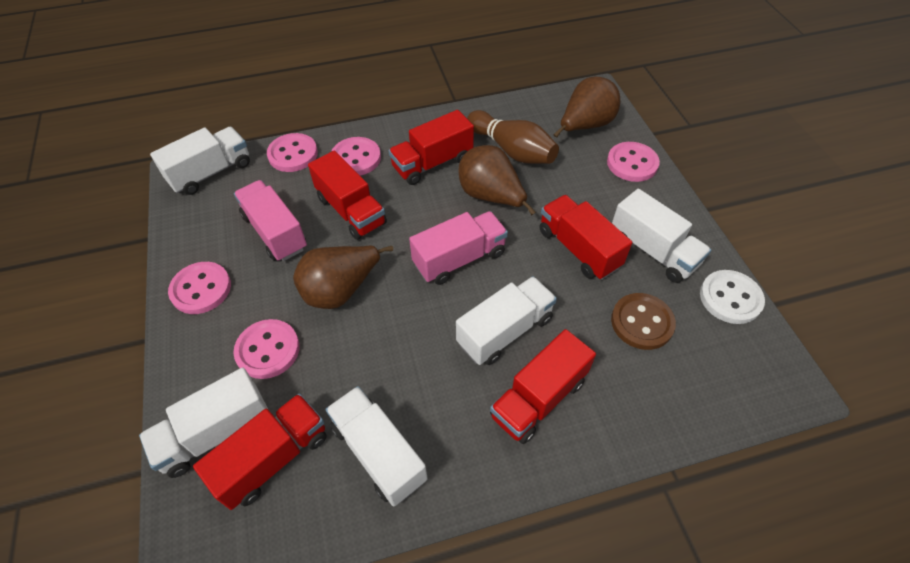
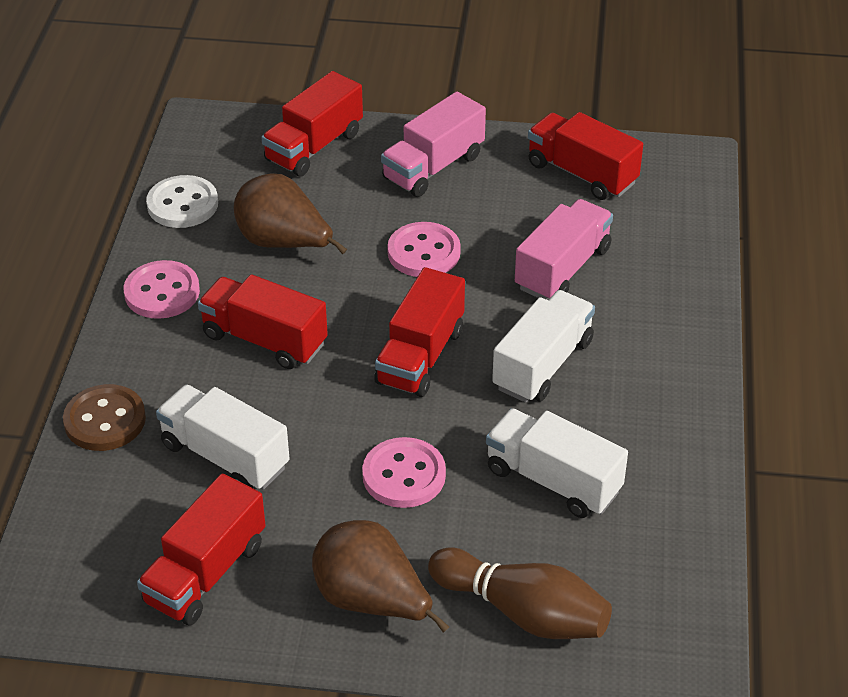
brown pear: 3 -> 2
pink button: 5 -> 3
white truck: 5 -> 3

